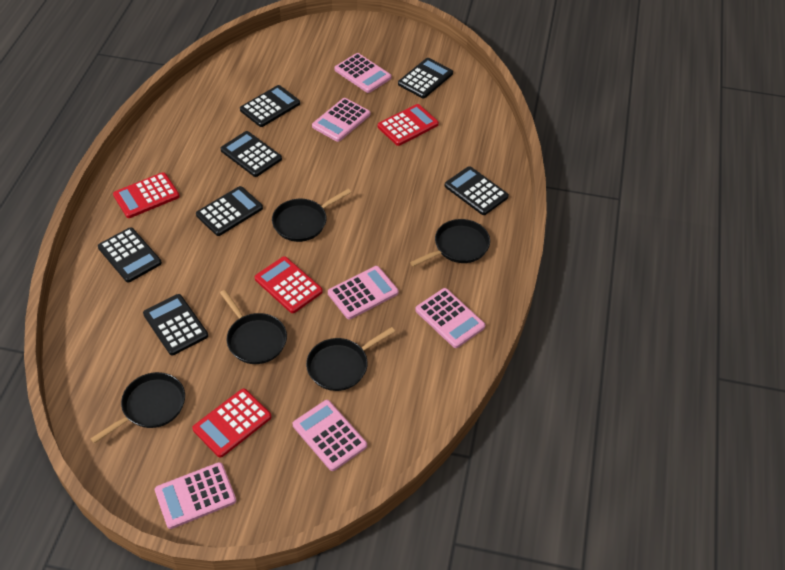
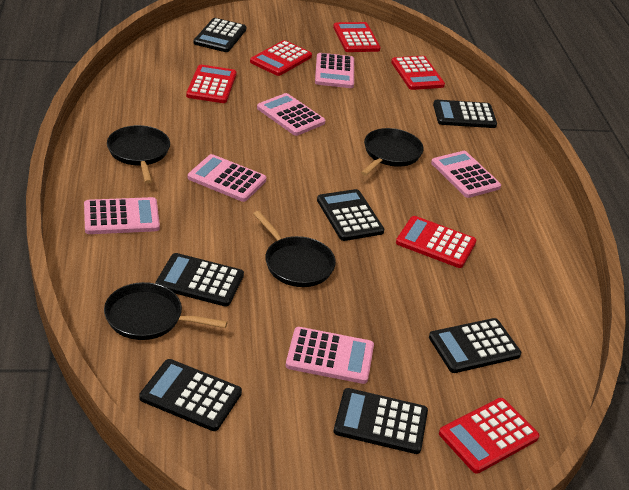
black pan: 5 -> 4
red calculator: 4 -> 6

